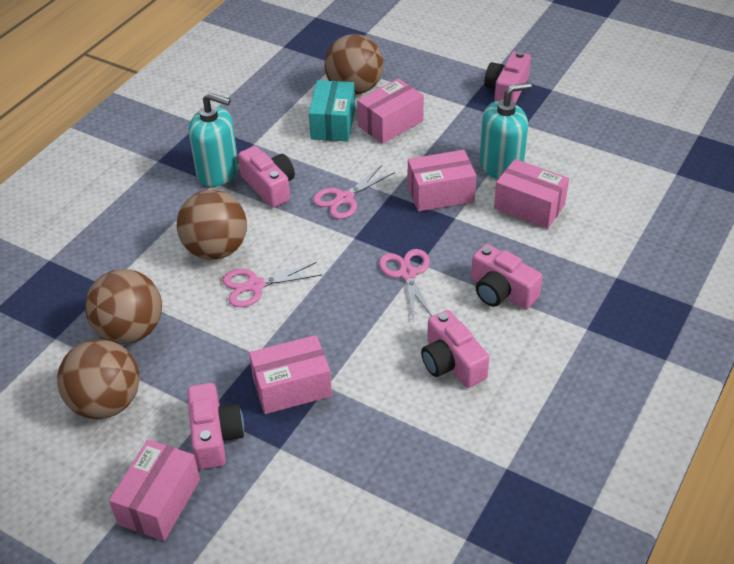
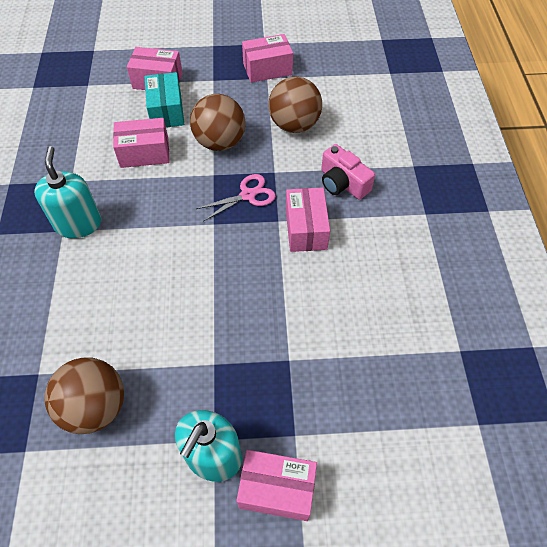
brown ball: 4 -> 3
pink camera: 5 -> 1
pink scissors: 3 -> 1

